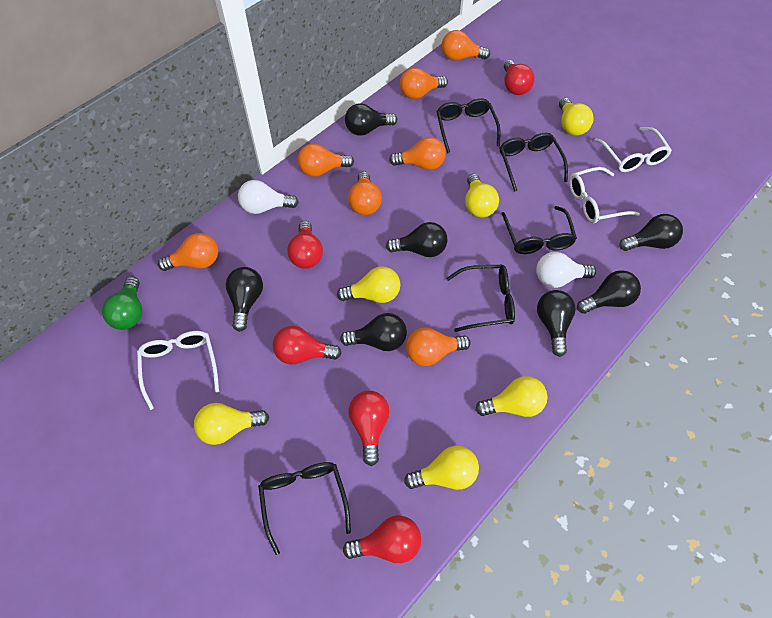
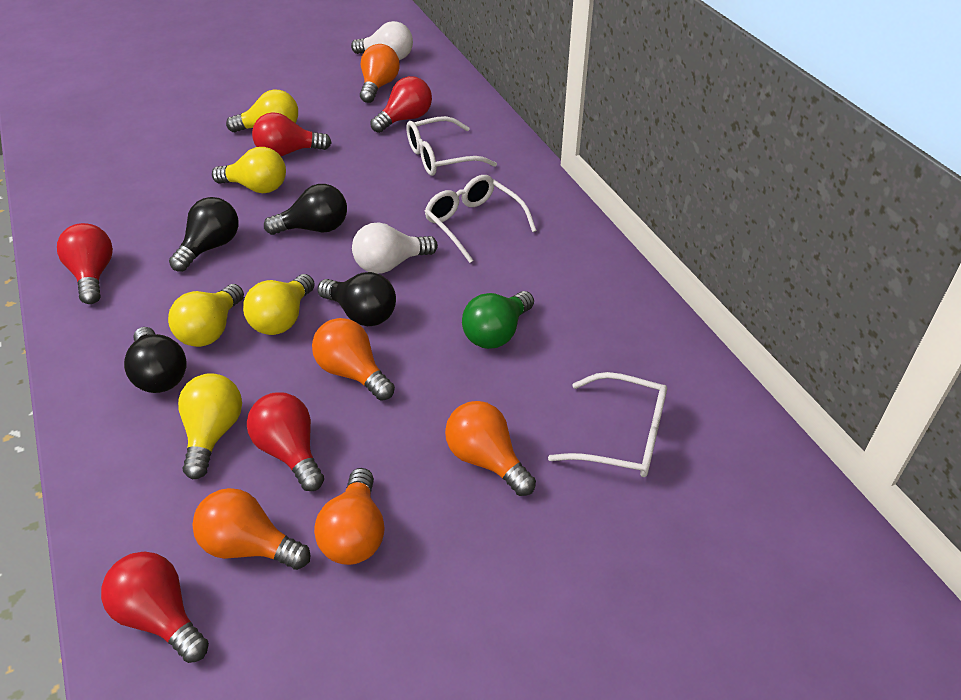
black glasses: 5 -> 0
black light bulb: 7 -> 4
orange light bulb: 7 -> 5
yellow light bulb: 6 -> 5

